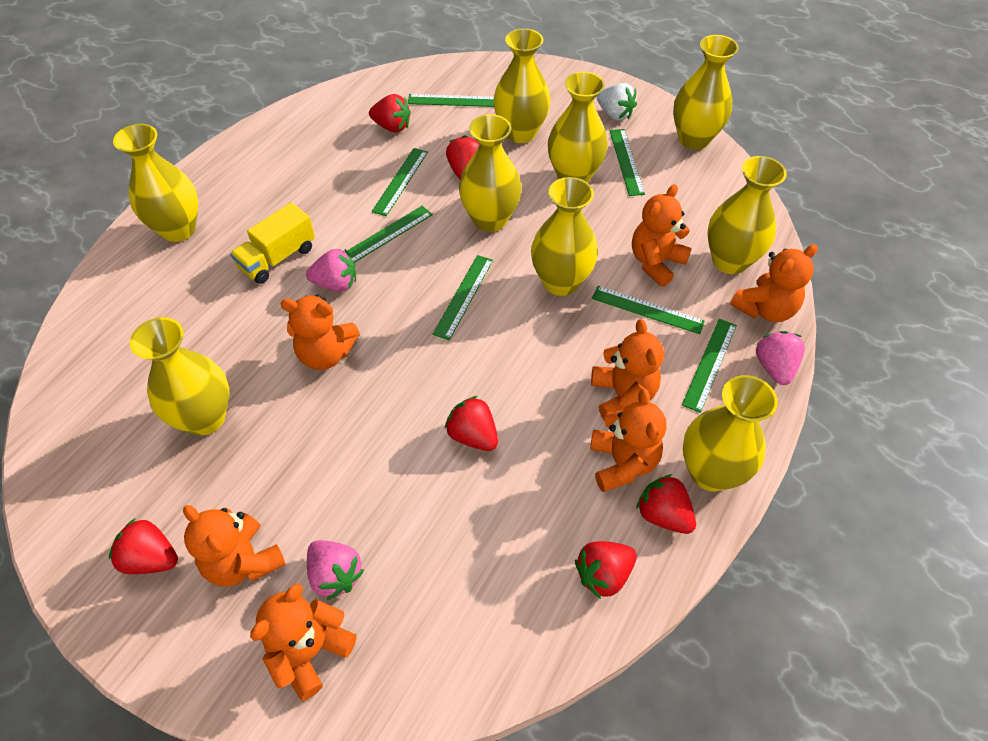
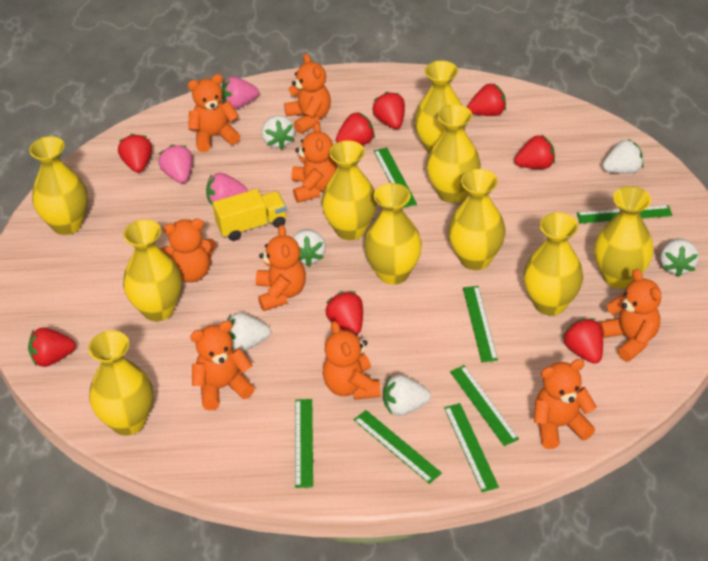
orange teddy bear: 7 -> 9
red strawberry: 6 -> 8
white strawberry: 1 -> 6
yellow vase: 9 -> 10

